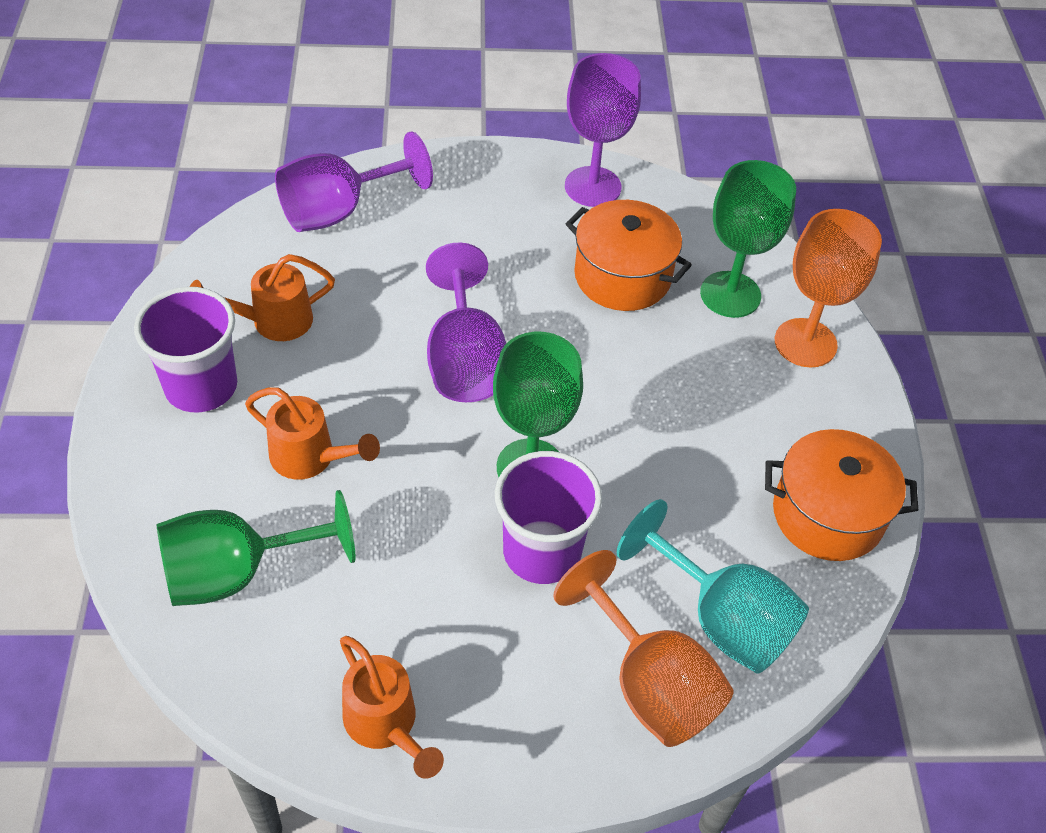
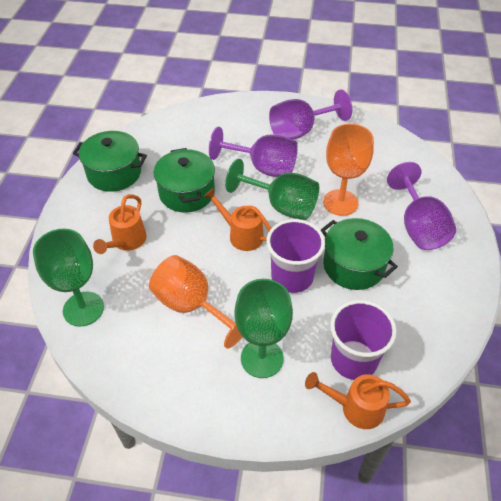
green pot: 0 -> 3
orange pot: 2 -> 0
turquoise goblet: 1 -> 0

